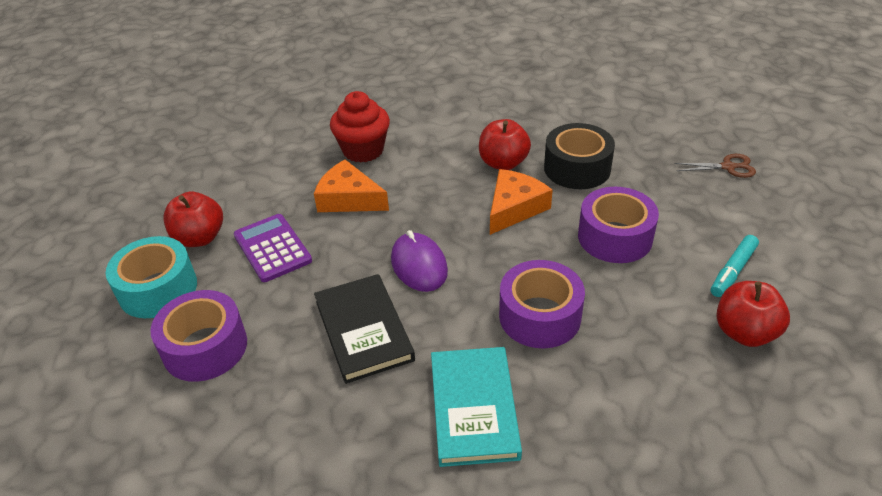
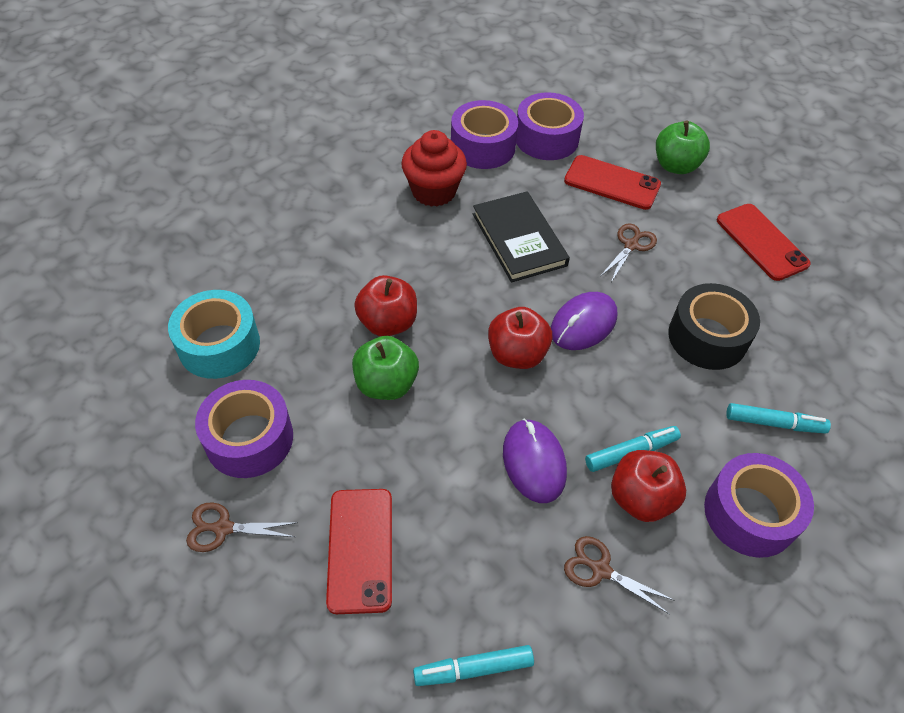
brown scissors: 1 -> 3
green apple: 0 -> 2
orange cheese: 2 -> 0
purple calculator: 1 -> 0
purple mouse: 1 -> 2
purple tape: 3 -> 4
red phone: 0 -> 3
turquoise book: 1 -> 0
turquoise marker: 1 -> 3

